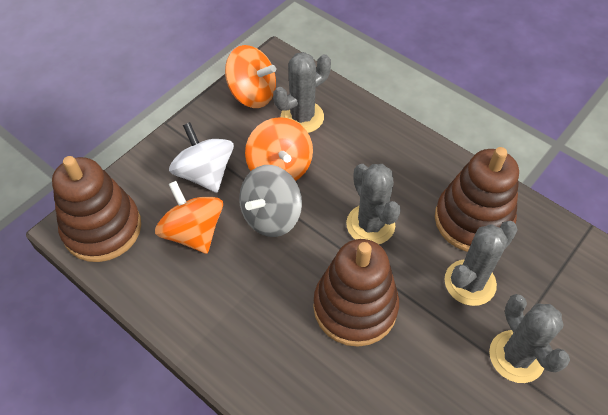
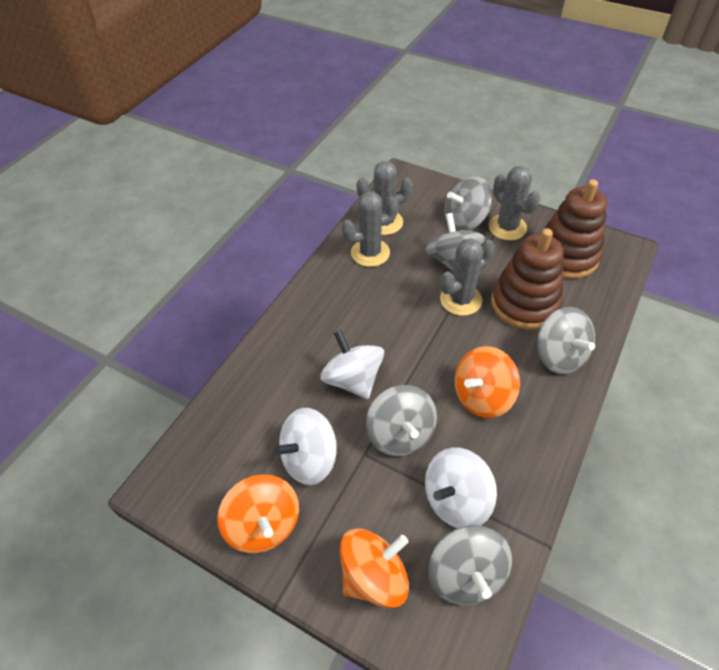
brown stacking toy: 3 -> 2
grey spinning top: 1 -> 5
white spinning top: 1 -> 3

